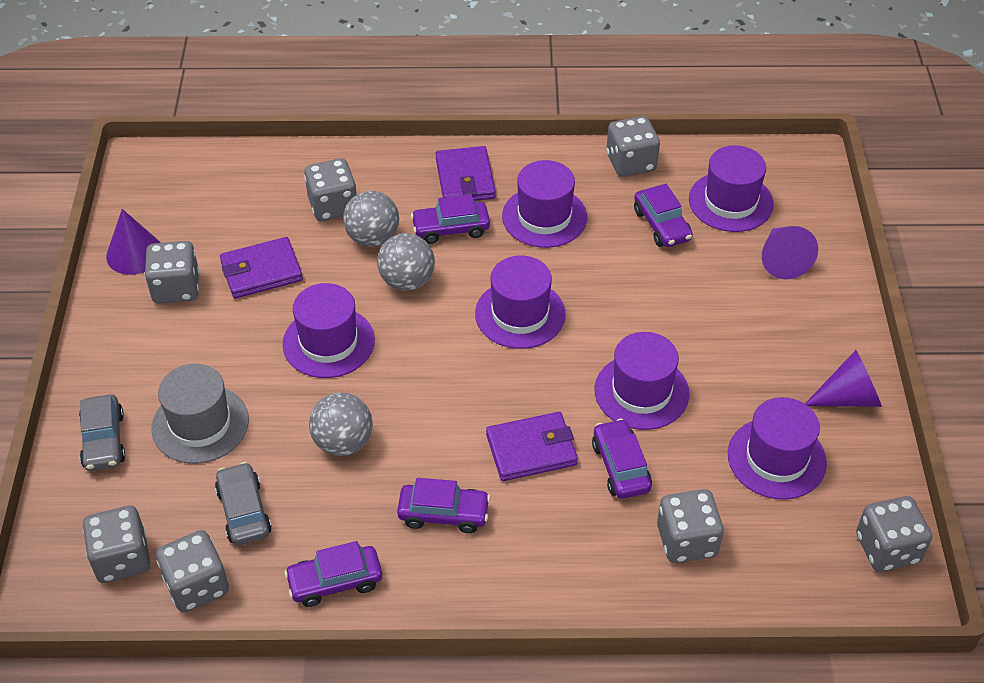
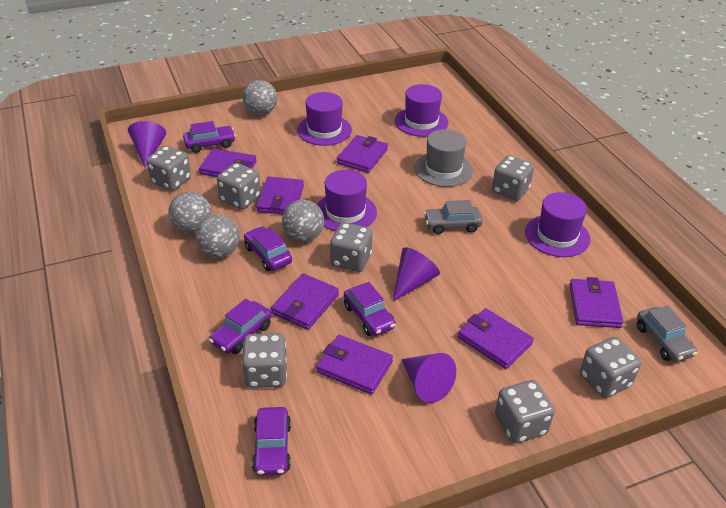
grey ball: 3 -> 4
purple hat: 6 -> 4
purple wallet: 3 -> 7

